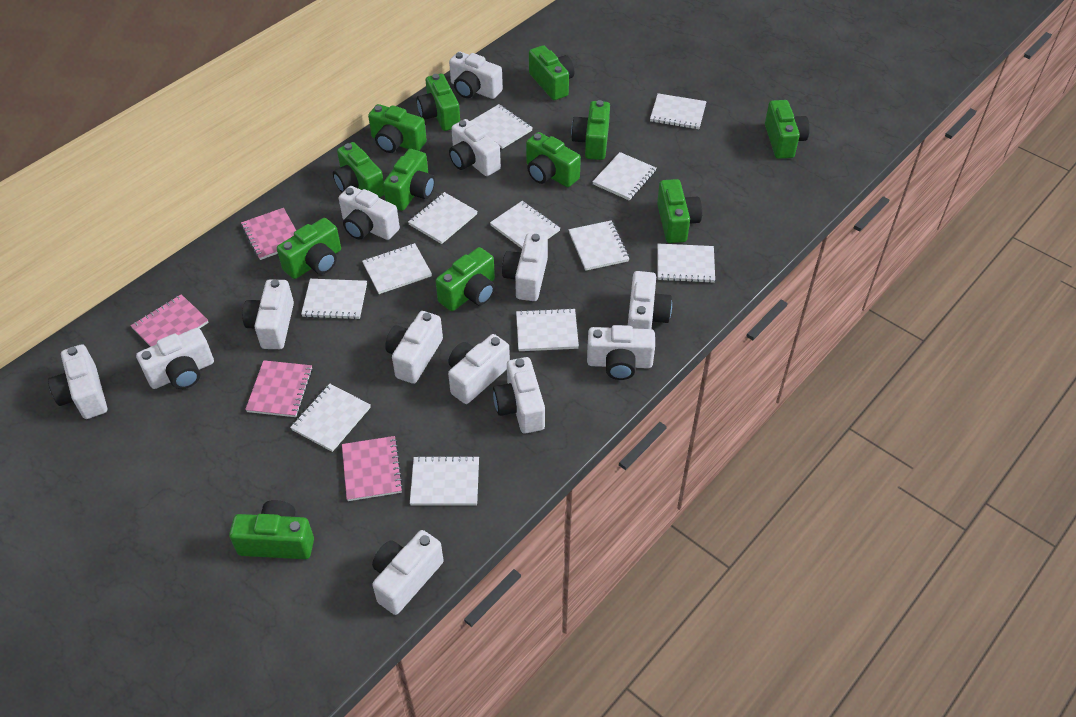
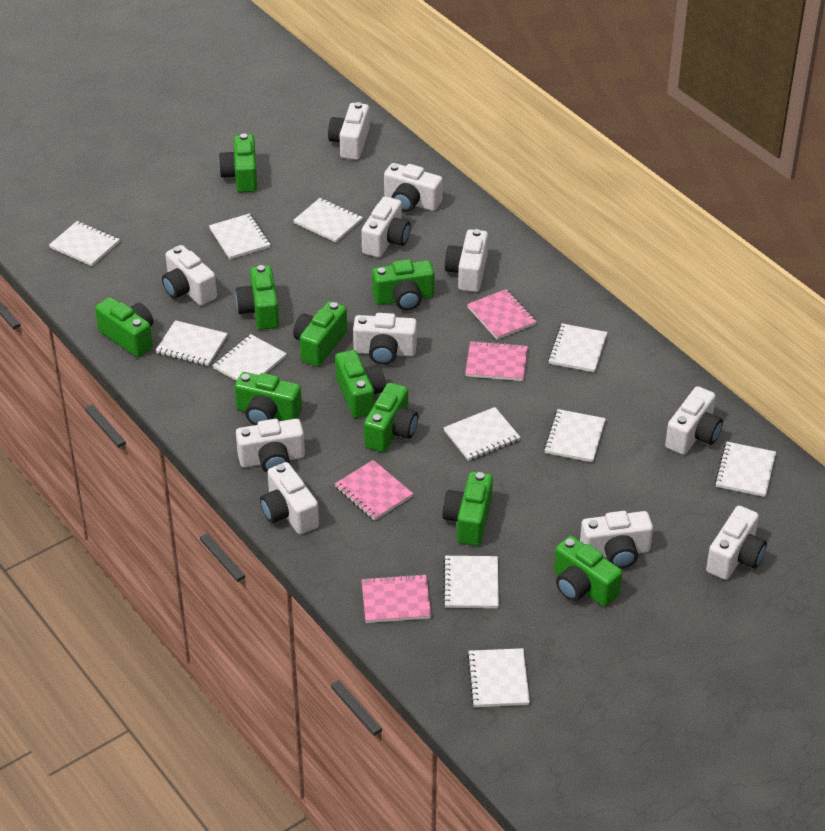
green camera: 12 -> 10
white camera: 13 -> 11
white notebook: 12 -> 11

